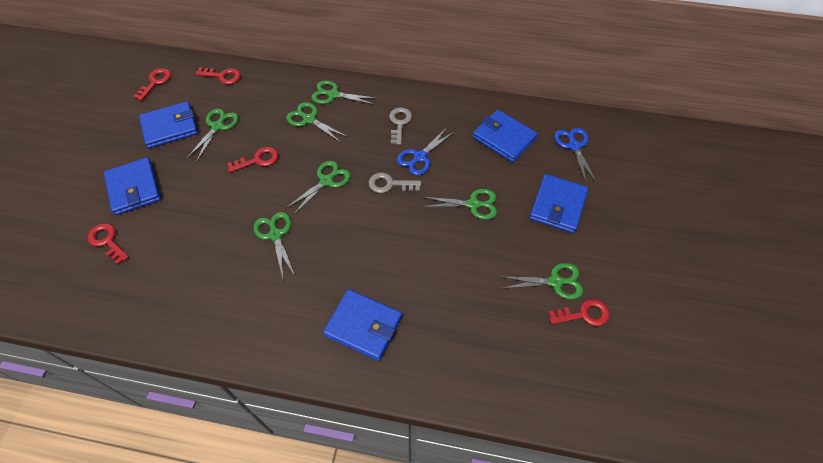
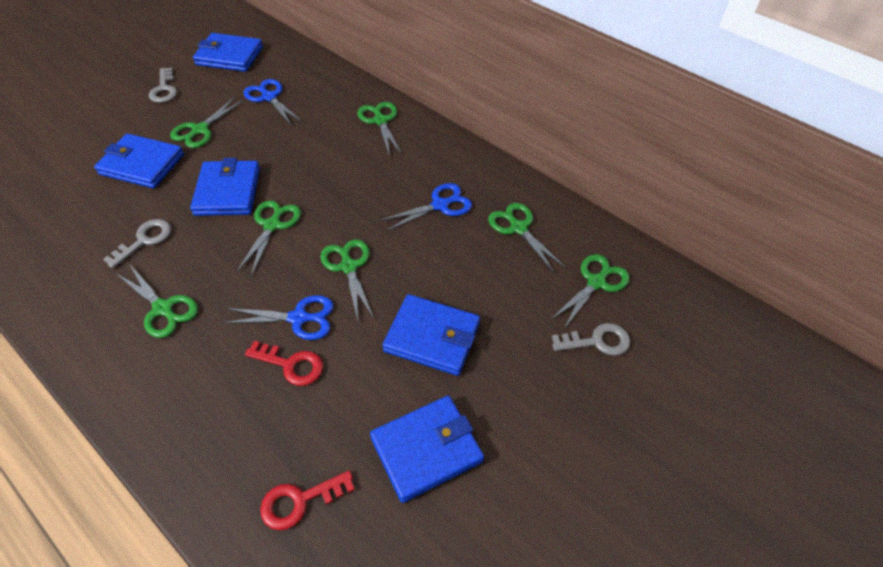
blue scissors: 2 -> 3
grey key: 2 -> 3
red key: 5 -> 2

